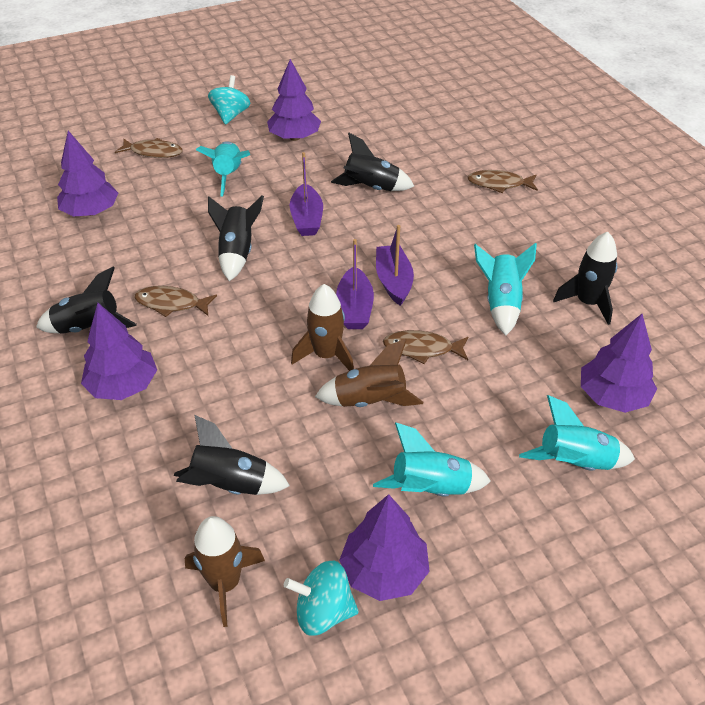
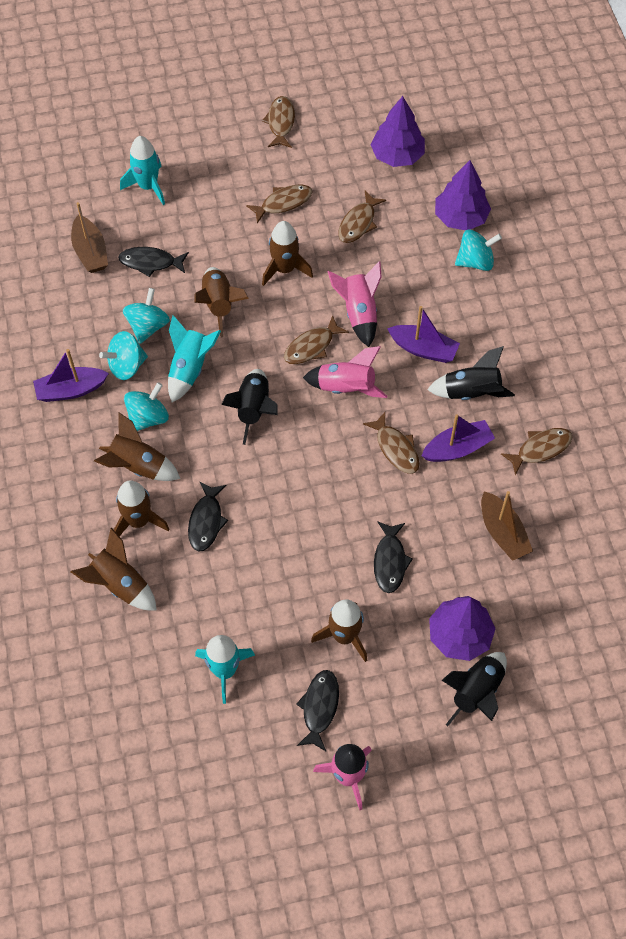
black fish: 0 -> 4
black rocket: 5 -> 3
brown boat: 0 -> 2
brown fish: 4 -> 6
brown rocket: 3 -> 6
pink rocket: 0 -> 3
purple tree: 5 -> 3
turquoise rocket: 4 -> 3
turquoise spinning top: 2 -> 4

